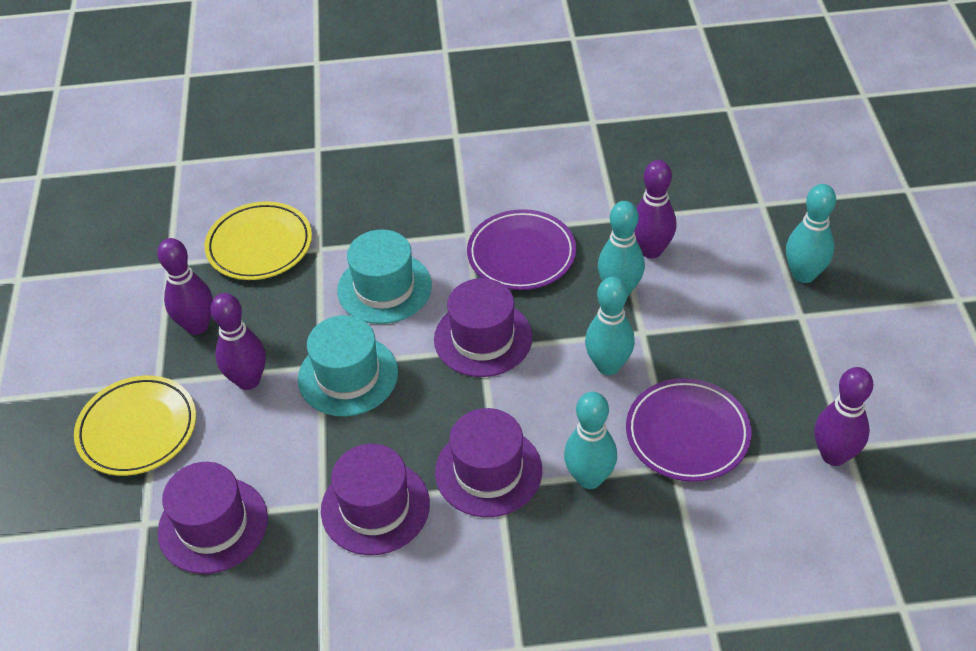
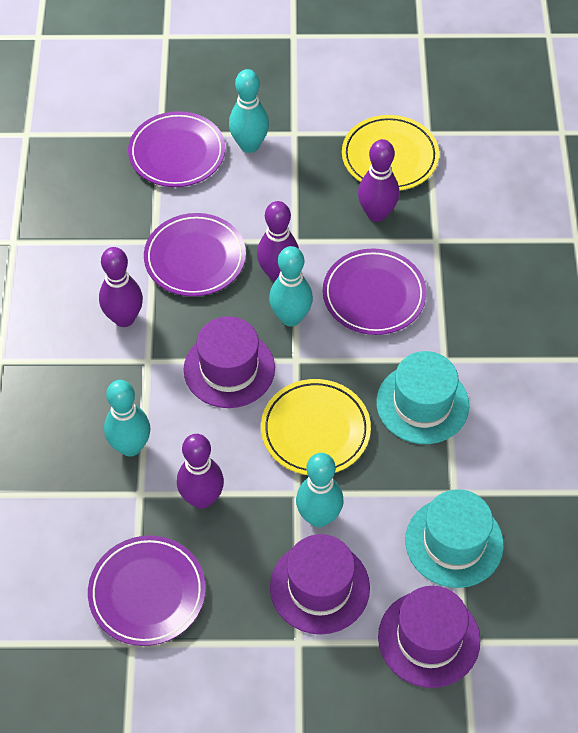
purple hat: 4 -> 3
purple plate: 2 -> 4

